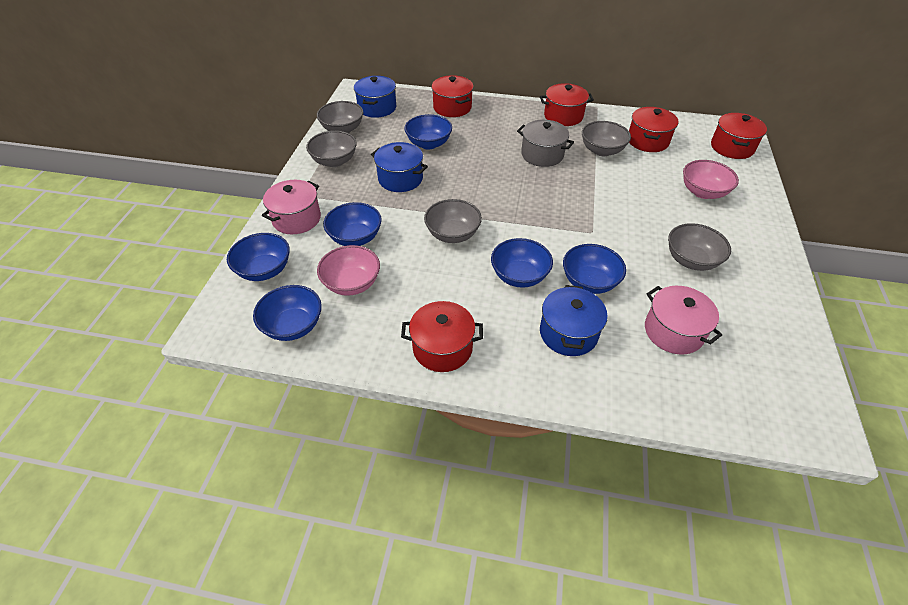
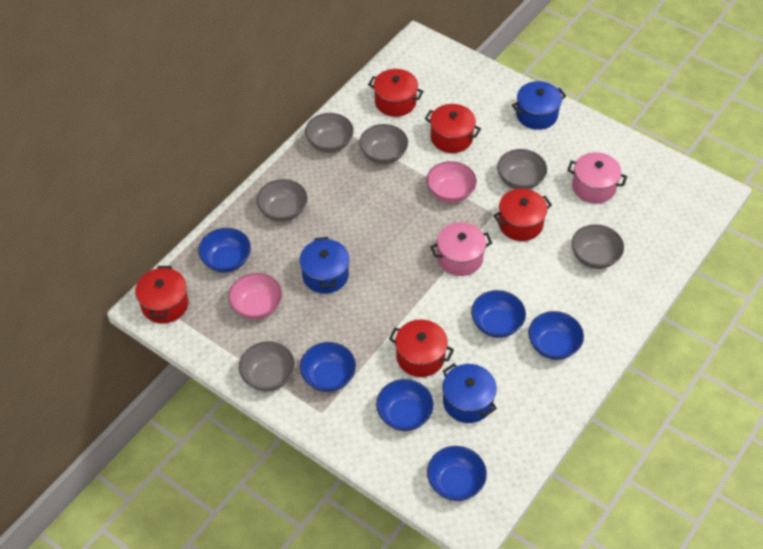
grey bowl: 5 -> 6
grey pot: 1 -> 0

